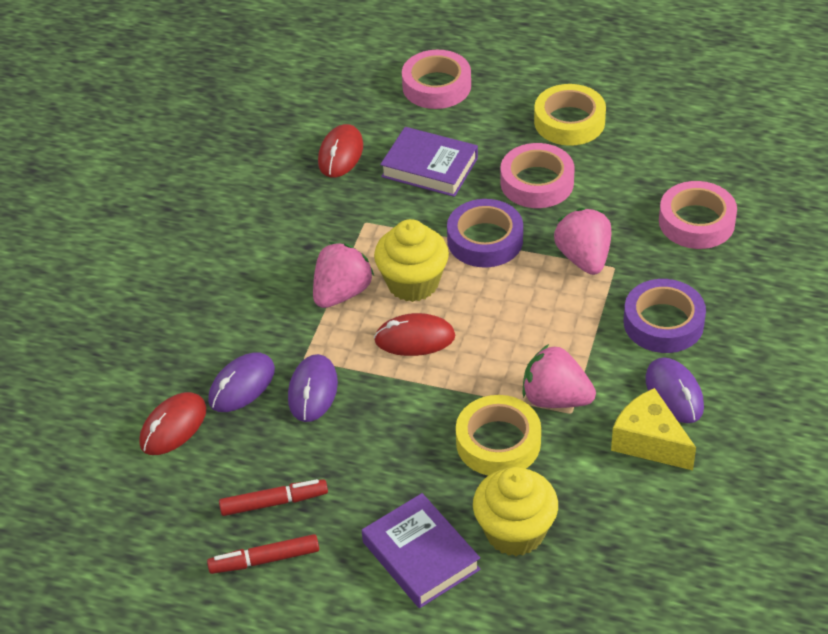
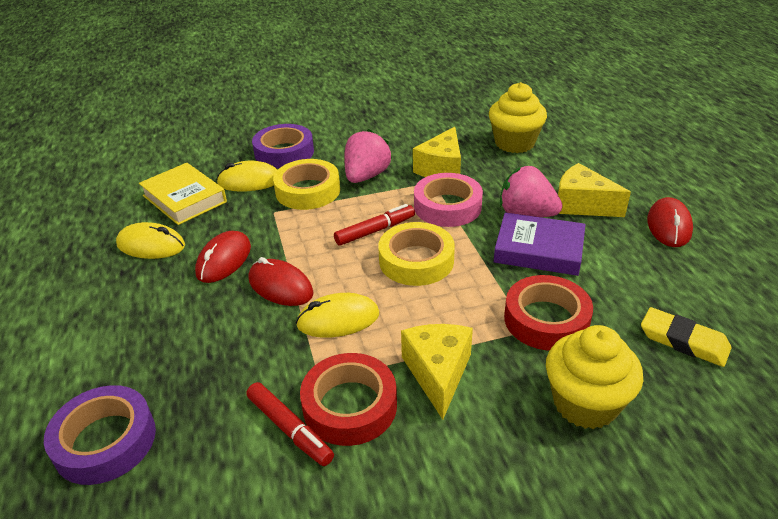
pink strawberry: 3 -> 2
pink tape: 3 -> 1
purple book: 2 -> 1
purple mouse: 3 -> 0
red tape: 0 -> 2
yellow book: 0 -> 1
yellow cheese: 1 -> 3
yellow eraser: 0 -> 1
yellow mouse: 0 -> 3

